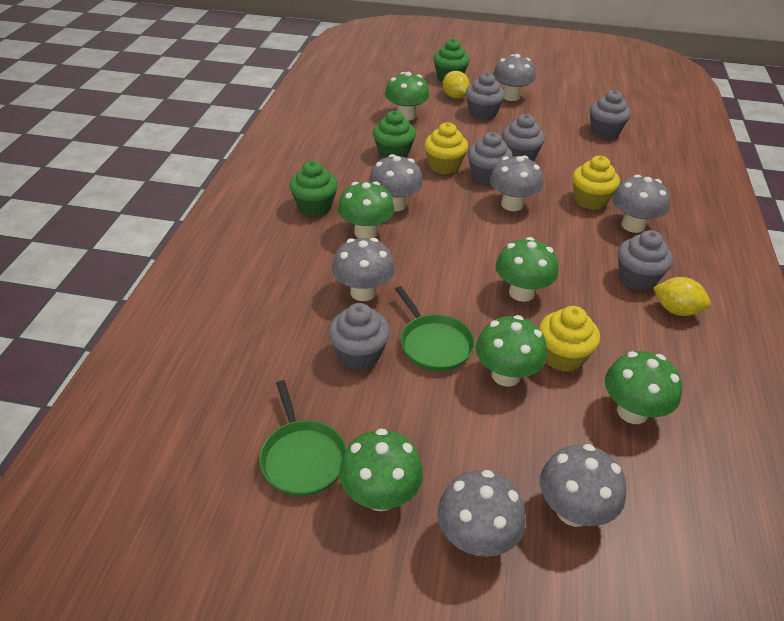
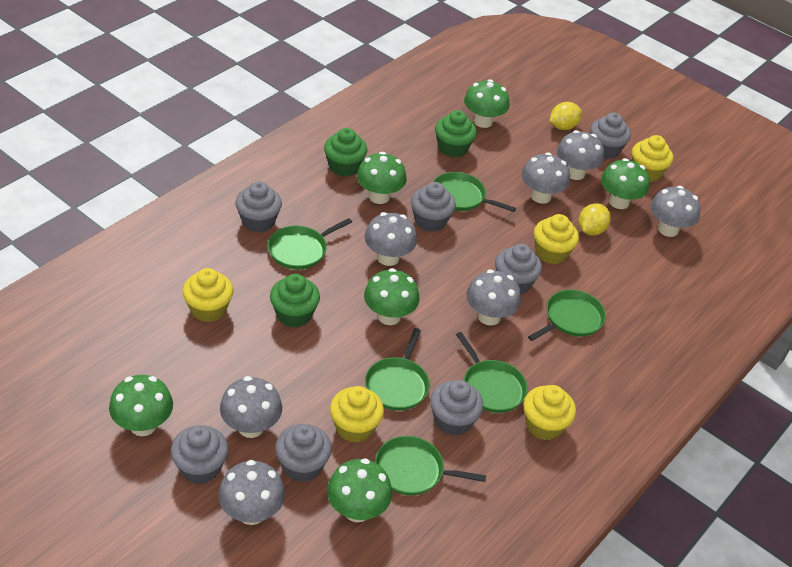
green pan: 2 -> 6
grey cupcake: 6 -> 7
yellow cupcake: 3 -> 5

